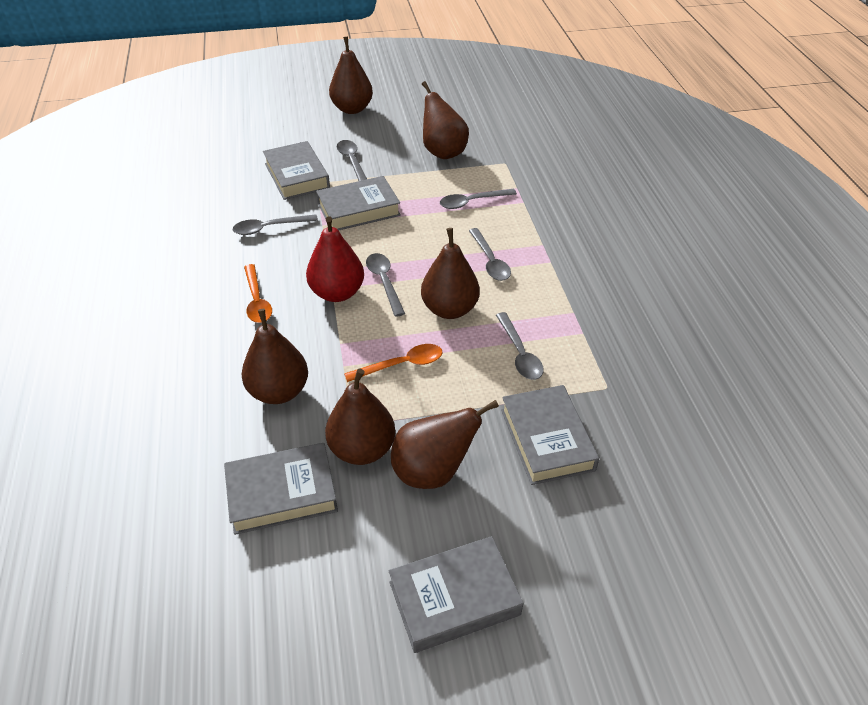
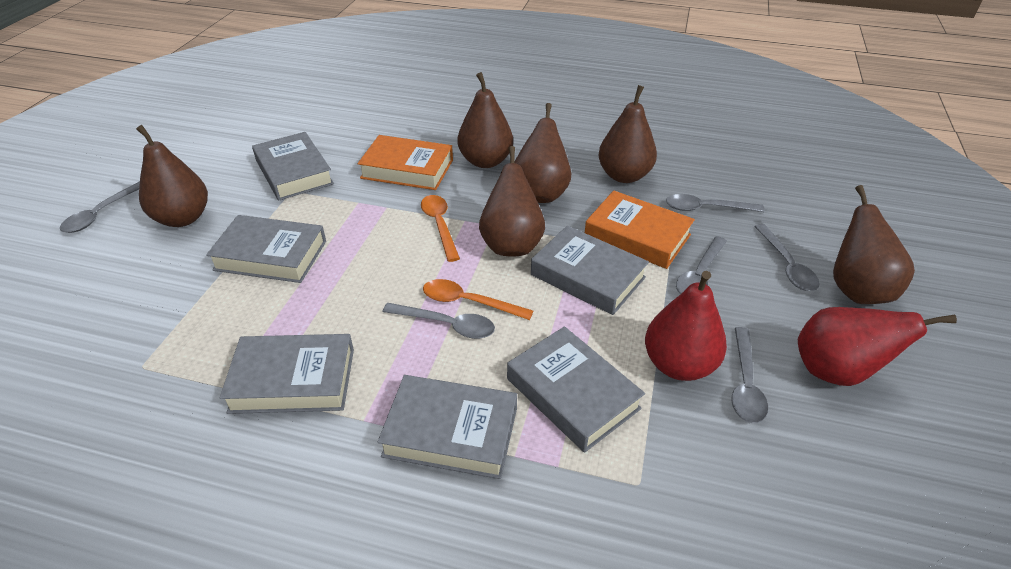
grey book: 5 -> 6
orange book: 0 -> 2
red pear: 1 -> 2

